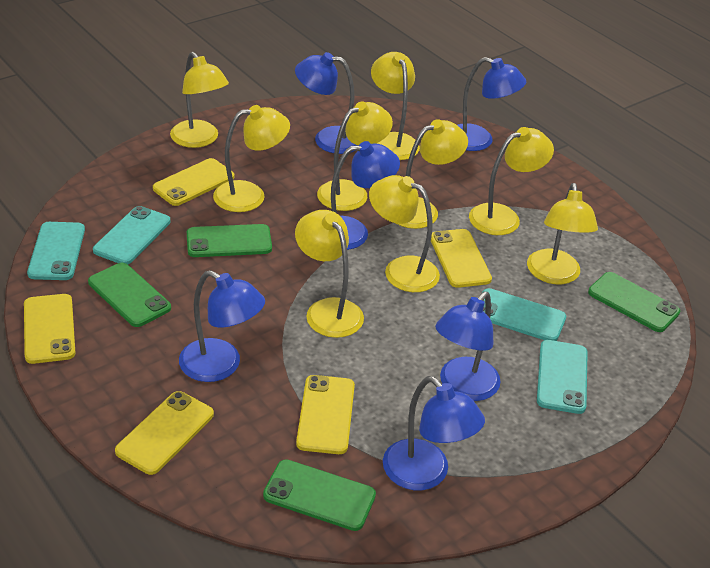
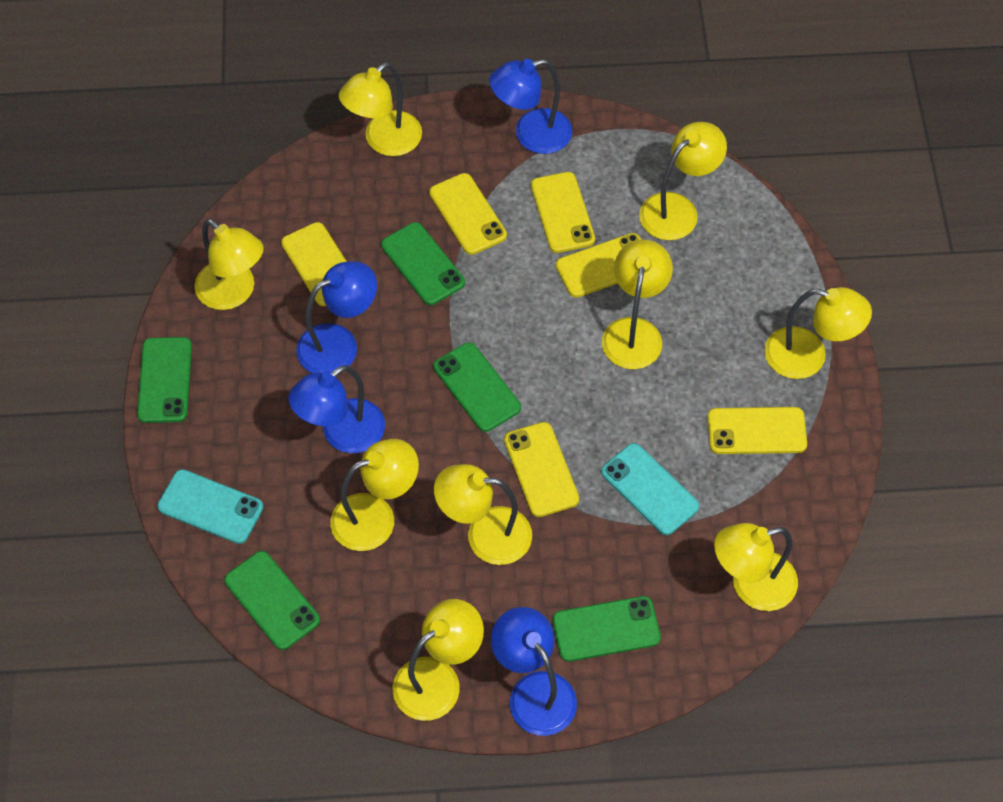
blue lamp: 6 -> 4
green phone: 4 -> 5
turquoise phone: 4 -> 2
yellow phone: 5 -> 6

